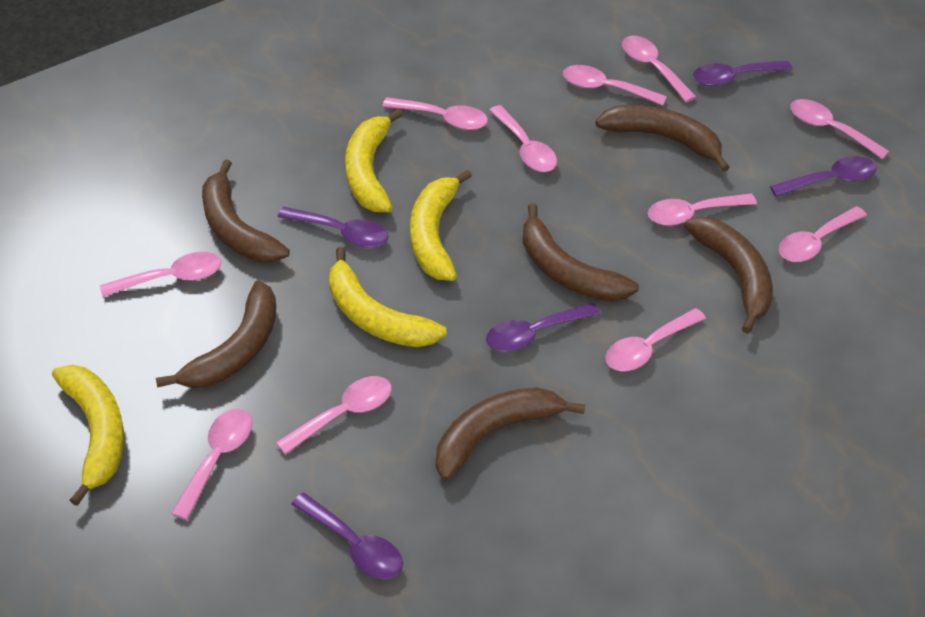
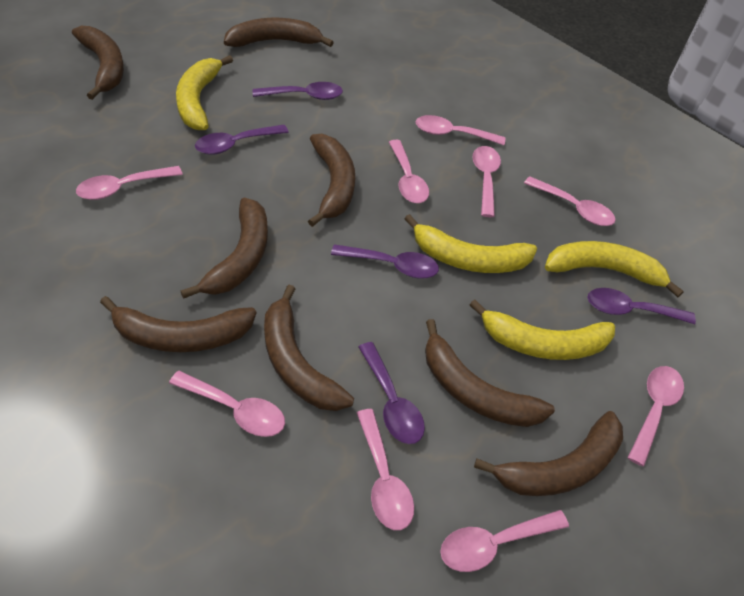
brown banana: 6 -> 8
pink spoon: 11 -> 9

